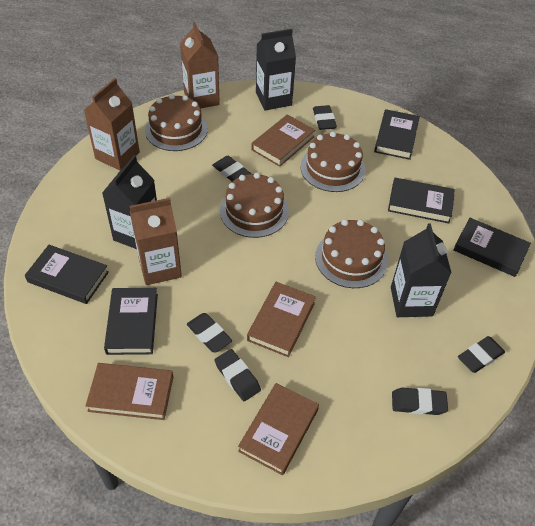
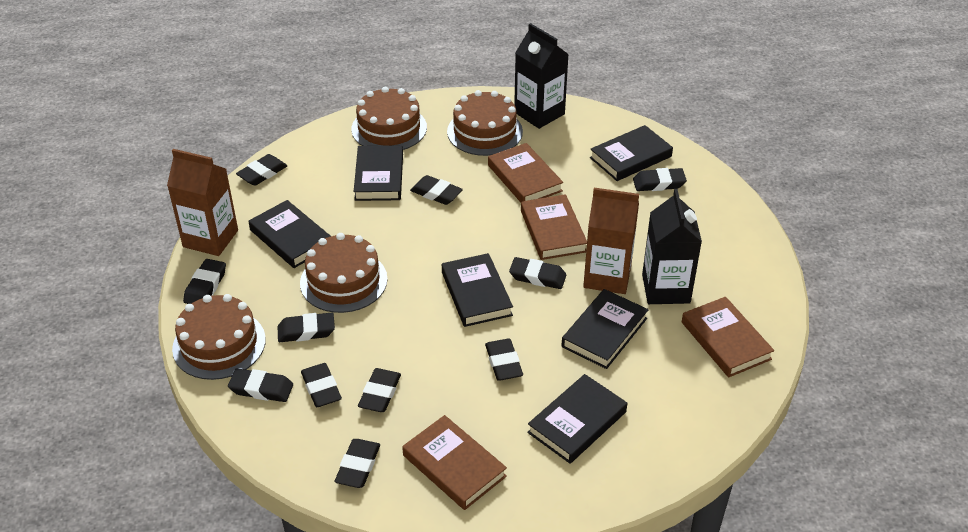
black book: 5 -> 6
black carton: 3 -> 2
black eraser: 6 -> 11
brown carton: 3 -> 2

